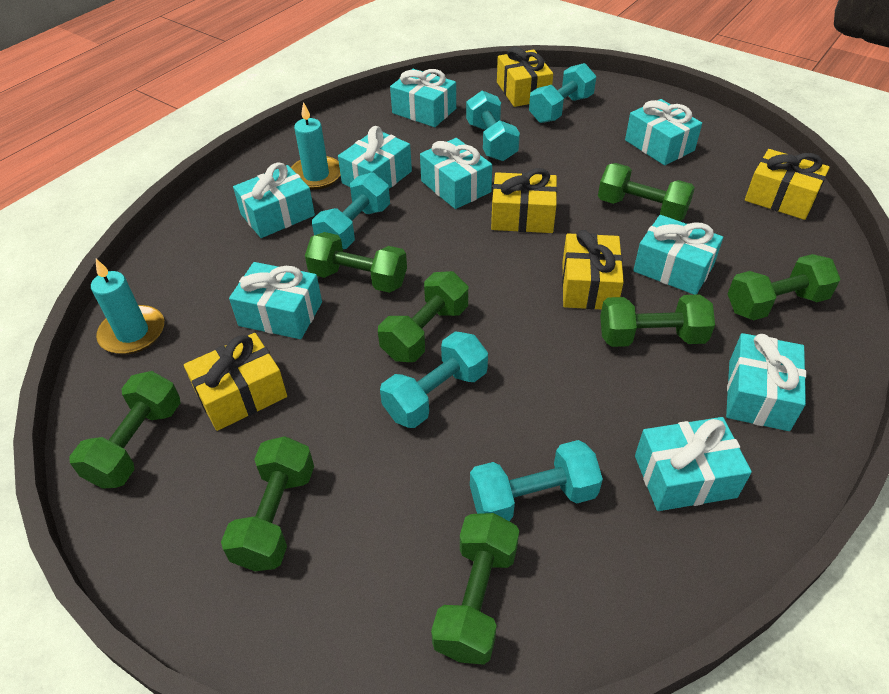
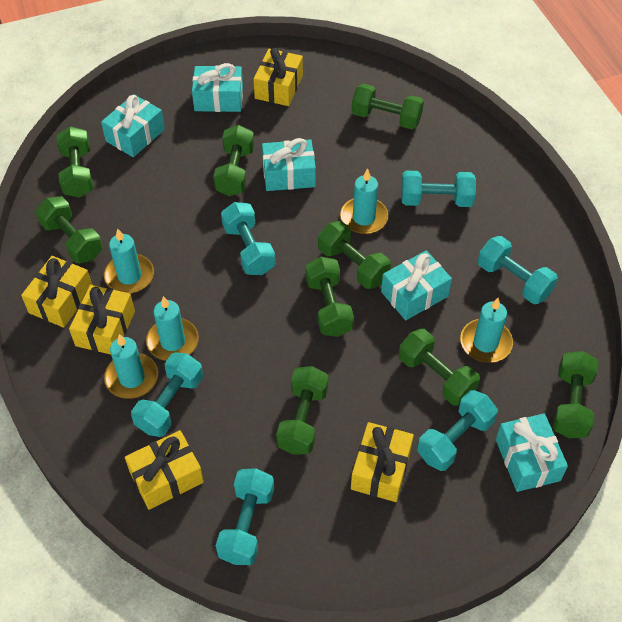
green dumbbell: 8 -> 9
turquoise candle: 2 -> 5
turquoise dumbbell: 5 -> 6
turquoise gift: 9 -> 5

